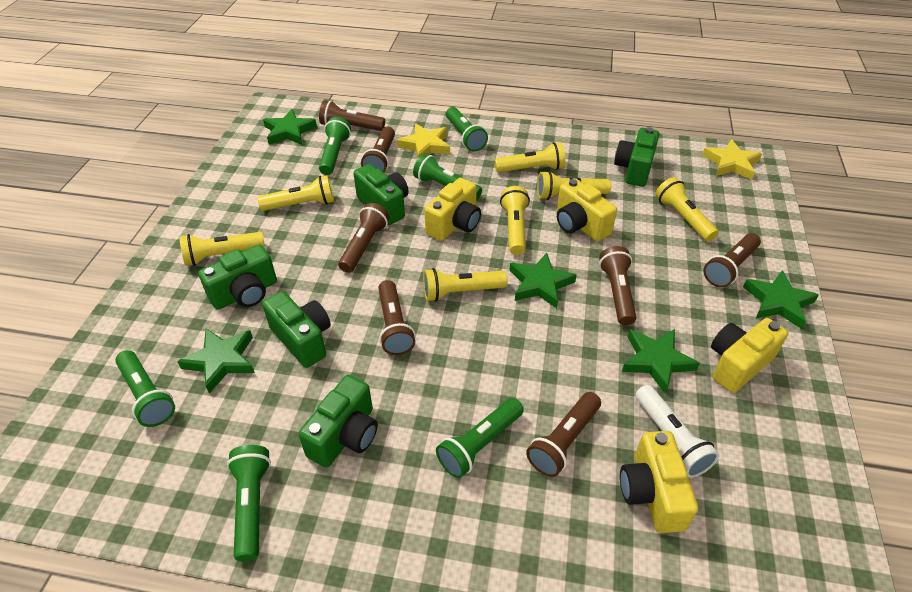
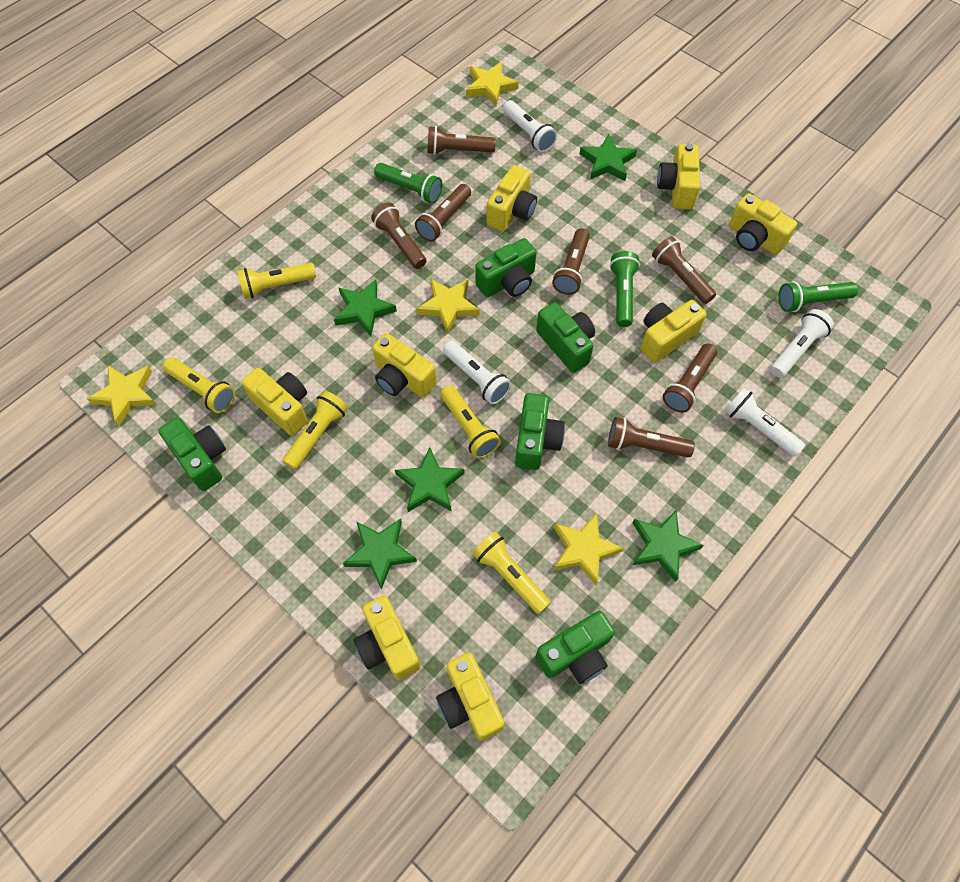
green flashlight: 6 -> 3
white flashlight: 1 -> 4
yellow camera: 4 -> 8
yellow flashlight: 7 -> 5
yellow star: 2 -> 4

